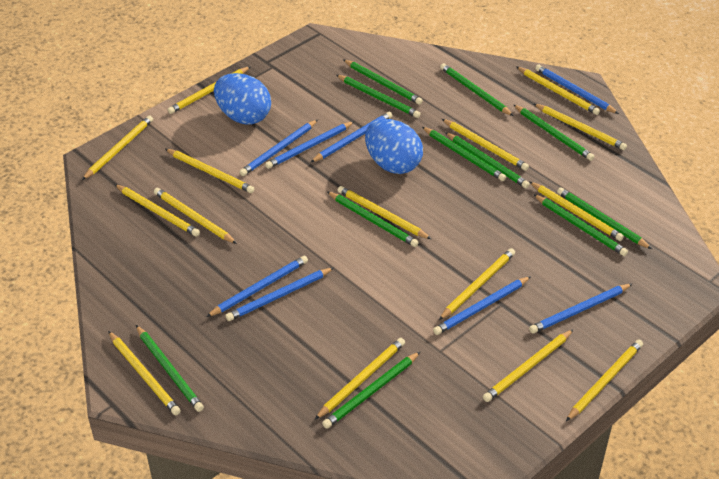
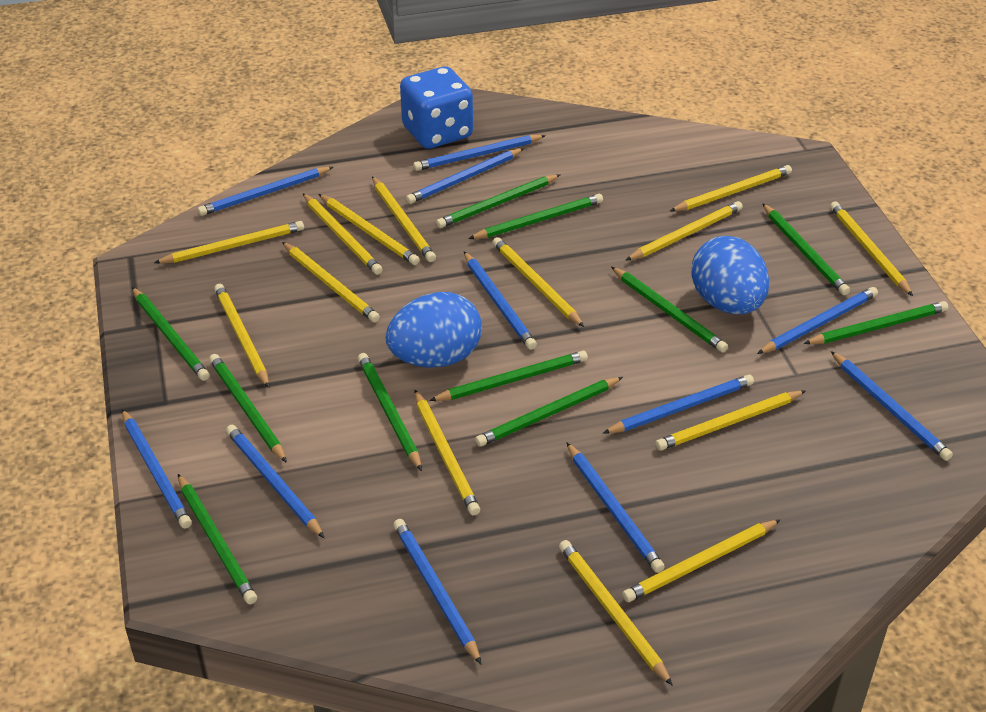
blue dice: 0 -> 1
blue pencil: 8 -> 11
yellow pencil: 15 -> 14

